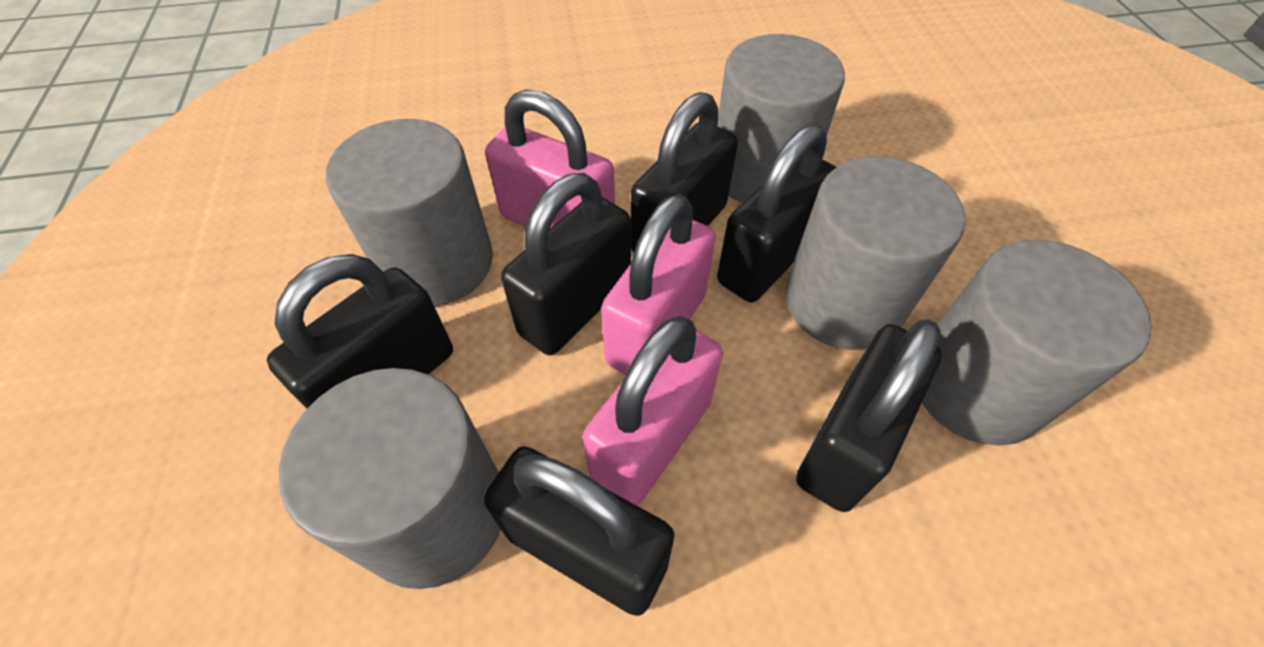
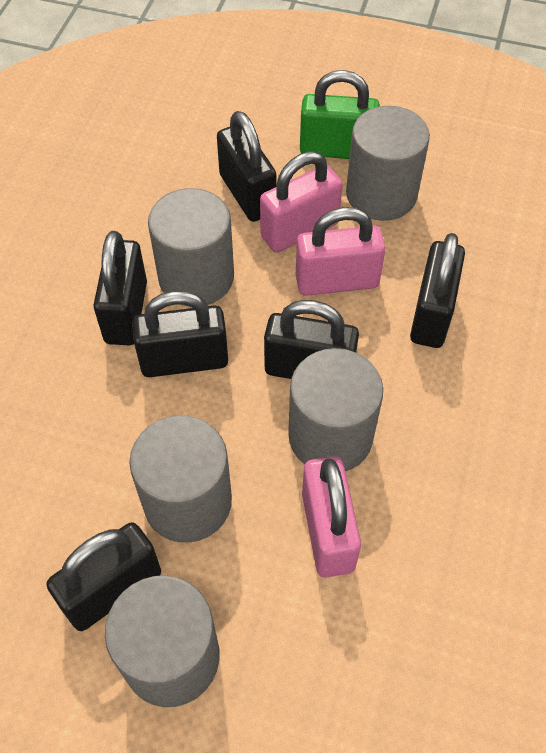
green padlock: 0 -> 1

